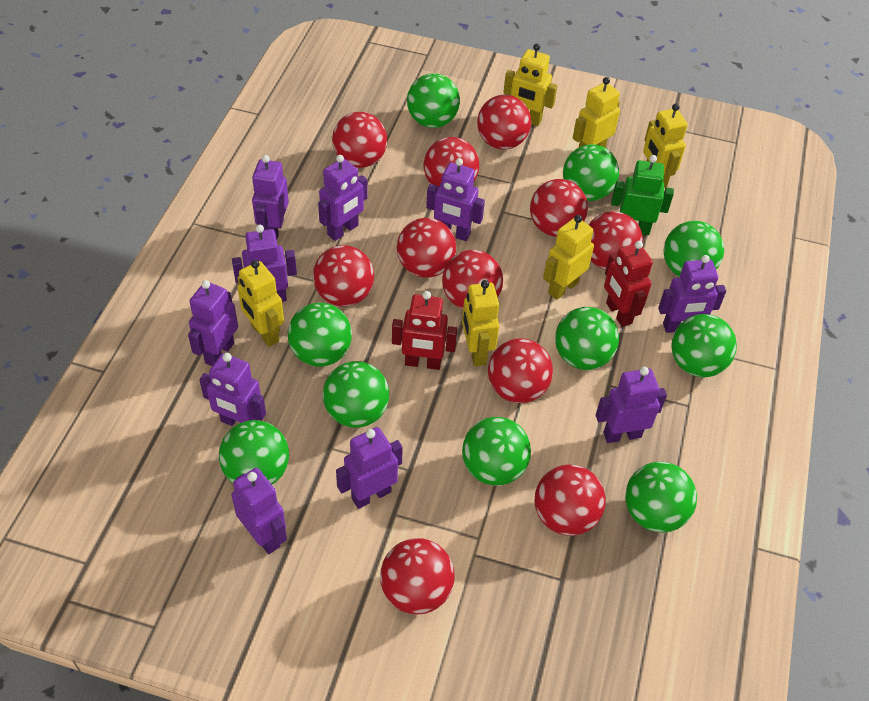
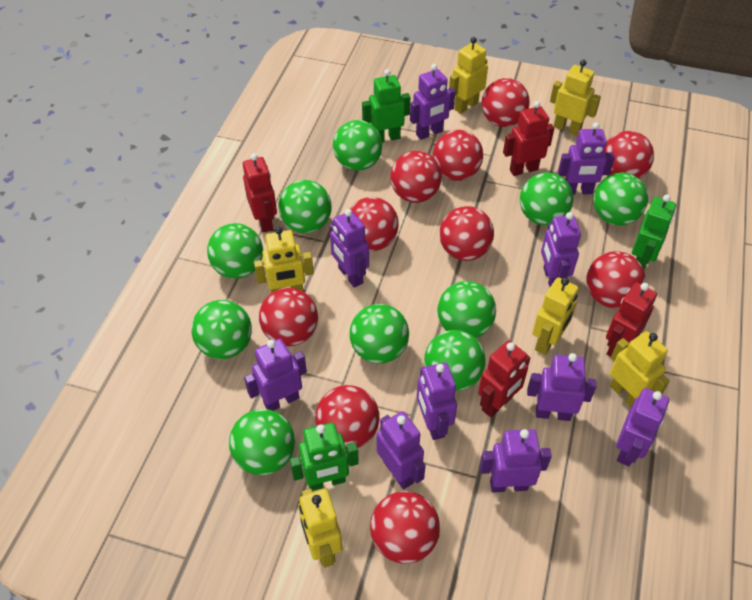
green robot: 1 -> 3
red ball: 11 -> 10
red robot: 2 -> 4

